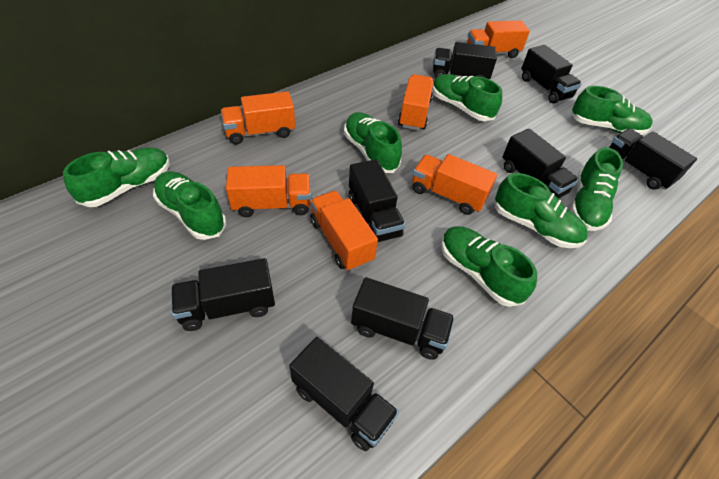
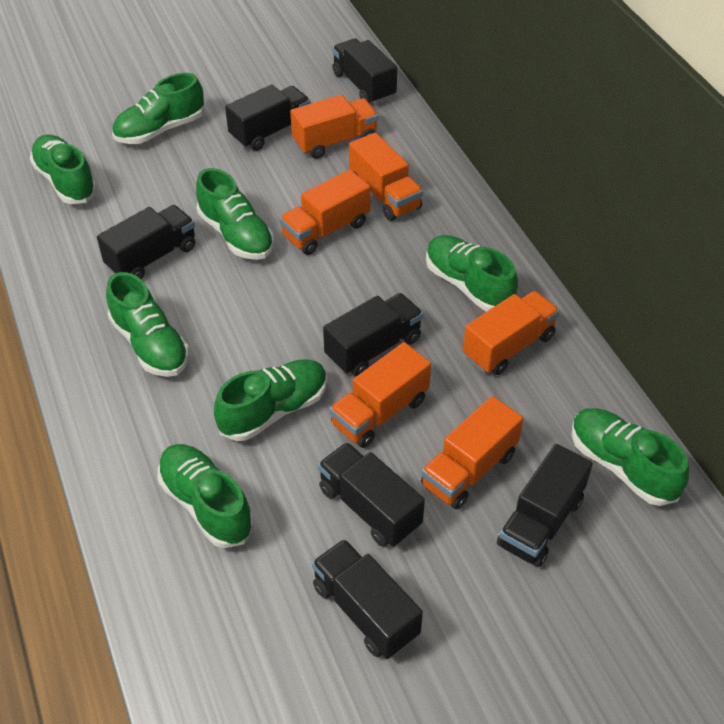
black truck: 8 -> 7

